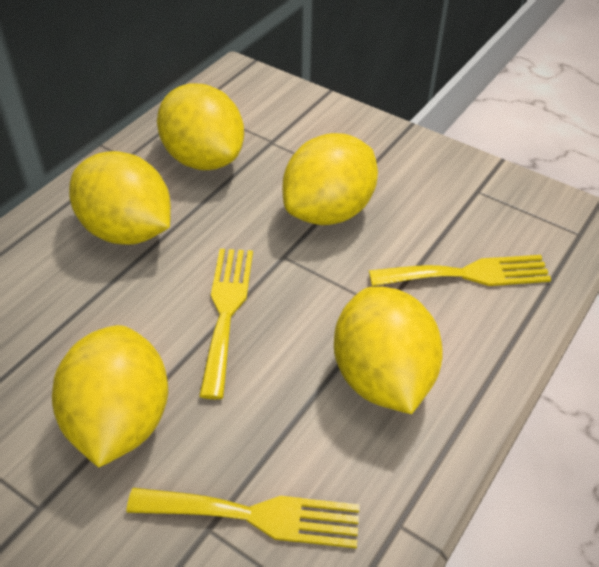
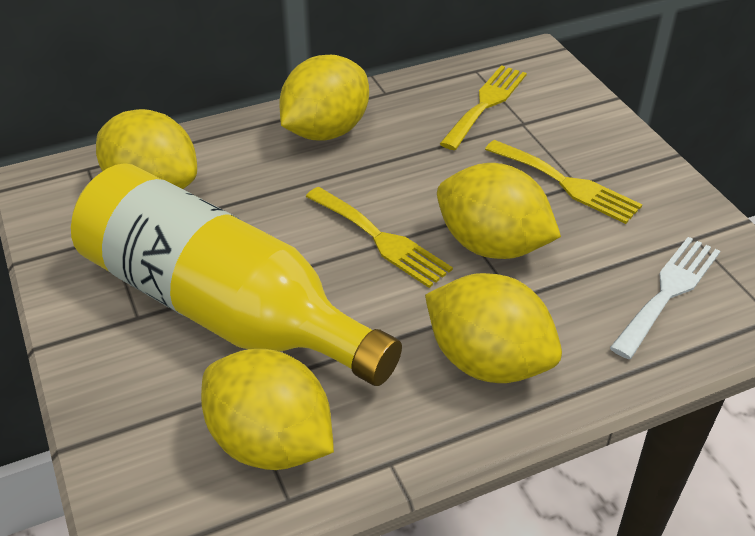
white fork: 0 -> 1
yellow bottle: 0 -> 1

